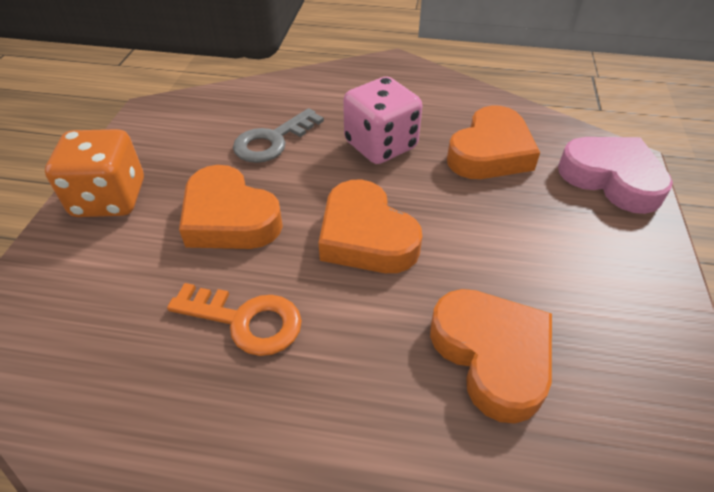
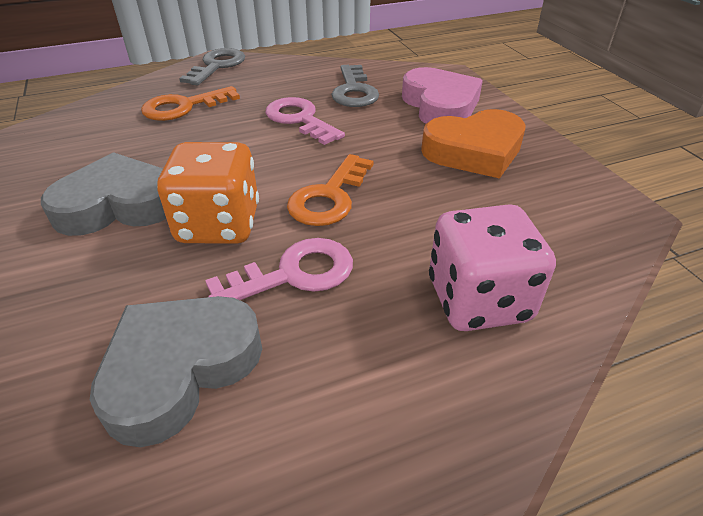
grey heart: 0 -> 2
grey key: 1 -> 2
orange heart: 4 -> 1
orange key: 1 -> 2
pink key: 0 -> 2

